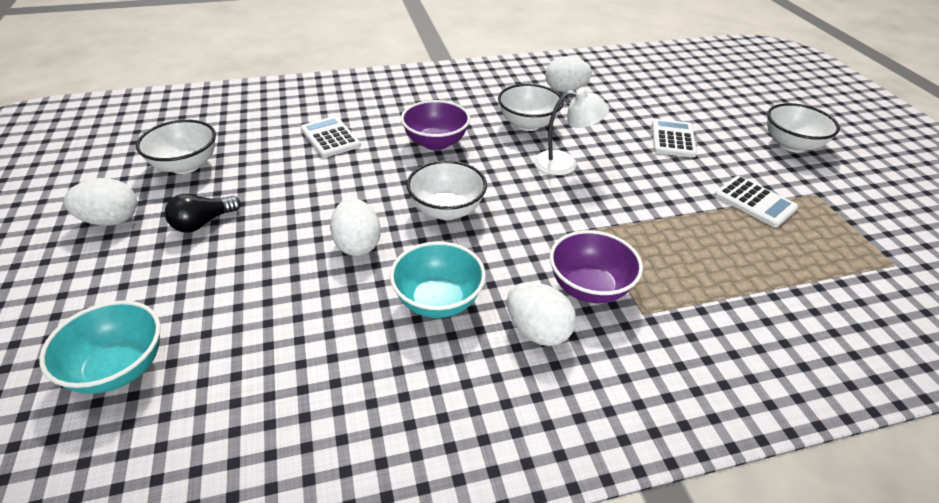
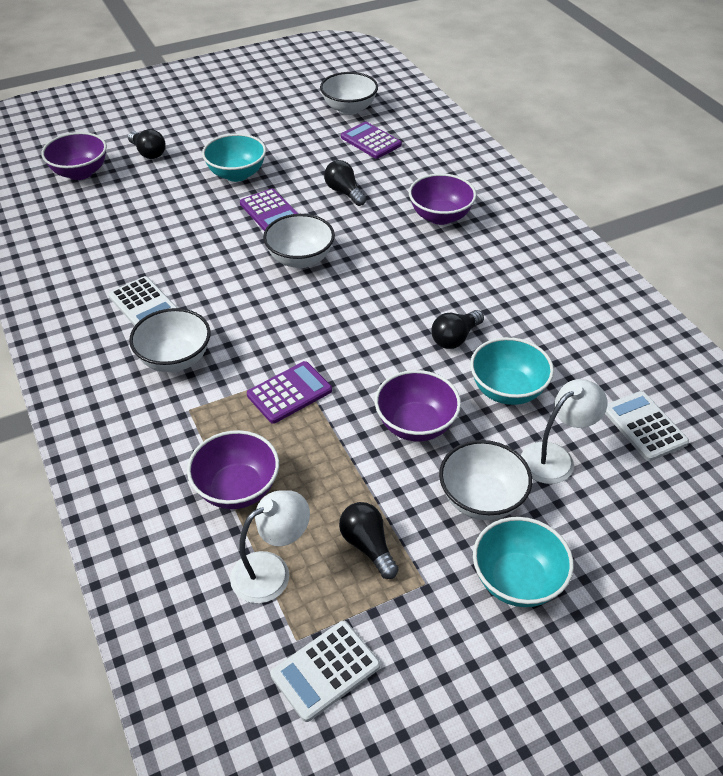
black light bulb: 1 -> 4
purple bowl: 2 -> 4
purple calculator: 0 -> 3
turquoise bowl: 2 -> 3
white egg: 4 -> 0
white lamp: 1 -> 2

